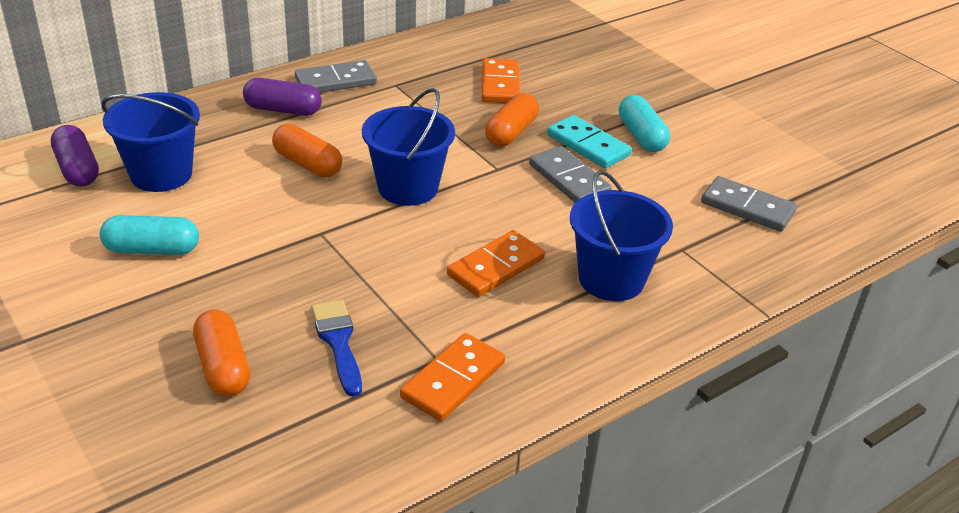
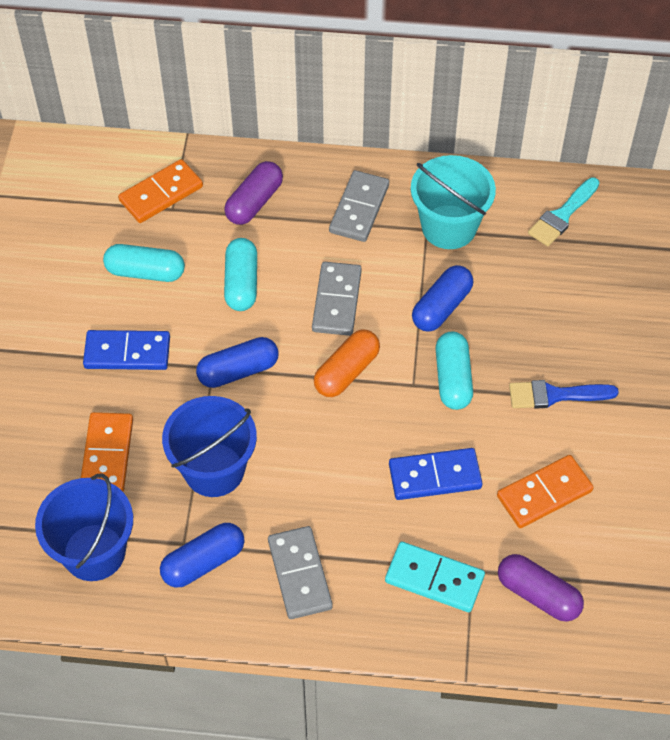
blue bucket: 3 -> 2
blue capsule: 0 -> 3
blue domino: 0 -> 2
orange capsule: 3 -> 1
turquoise brush: 0 -> 1
turquoise bucket: 0 -> 1
turquoise capsule: 2 -> 3

